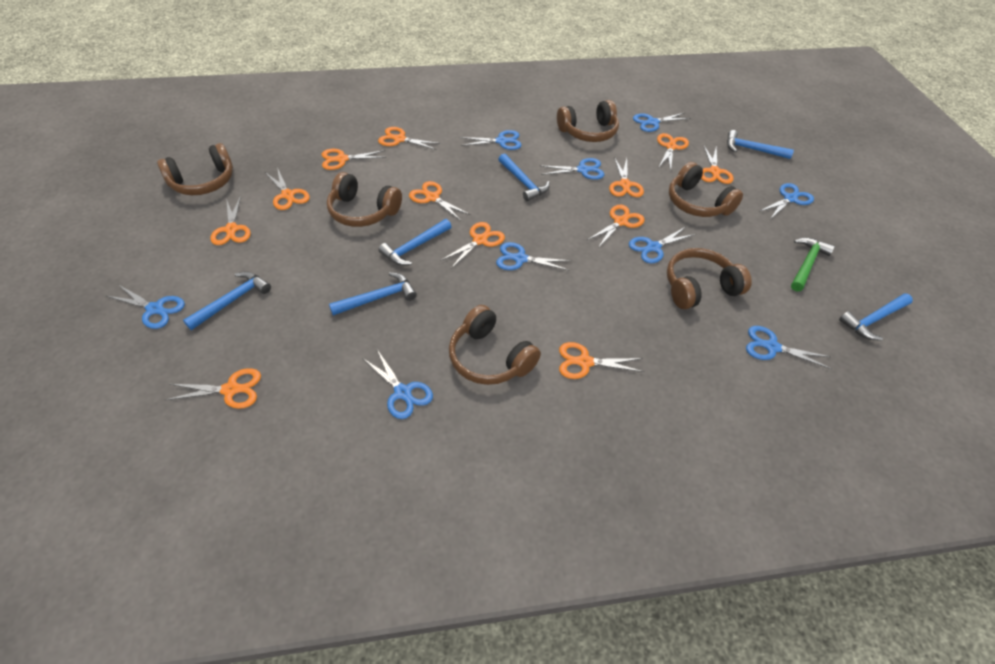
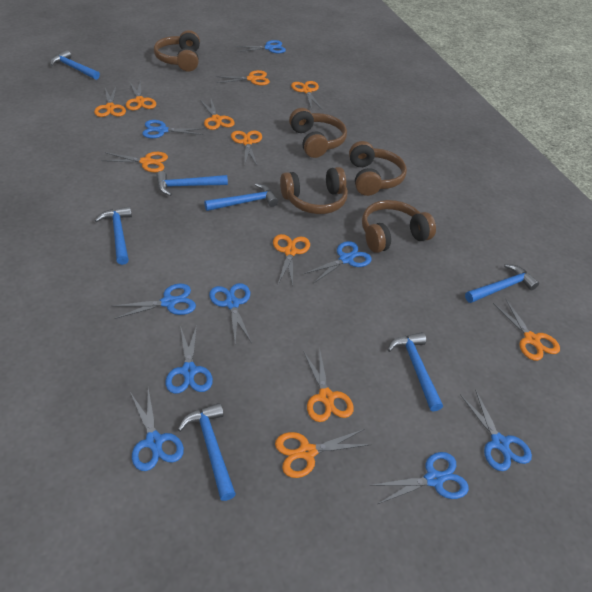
blue hammer: 6 -> 7
brown headphones: 6 -> 5
green hammer: 1 -> 0
orange scissors: 12 -> 11

